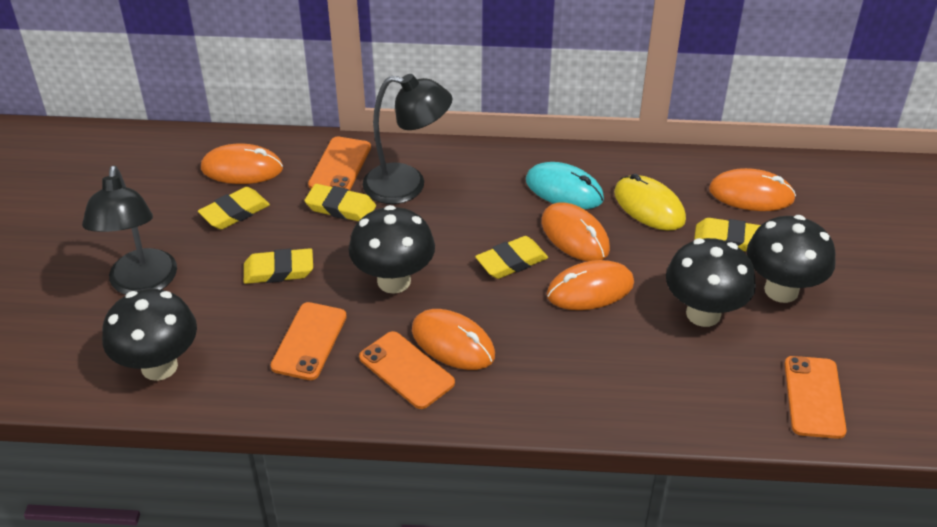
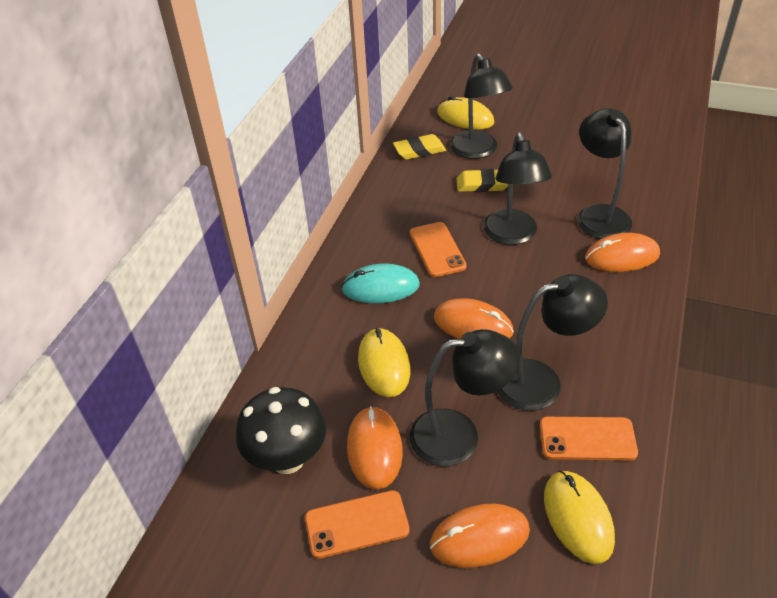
black lamp: 2 -> 5
black mushroom: 4 -> 1
orange mouse: 5 -> 4
orange phone: 4 -> 3
yellow eraser: 5 -> 2
yellow mouse: 1 -> 3

